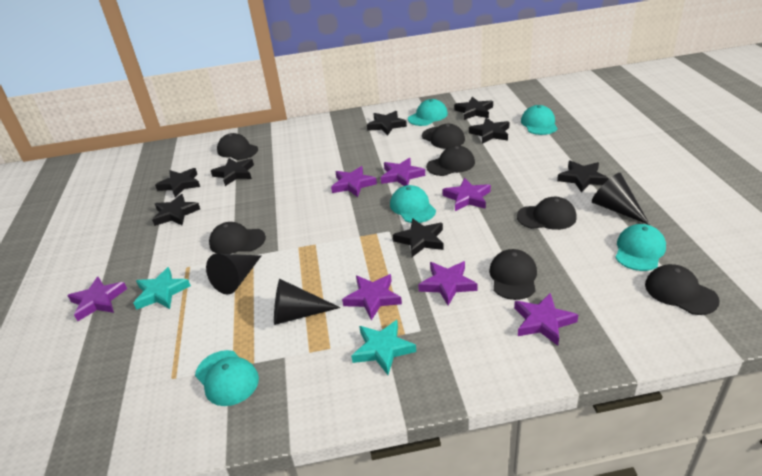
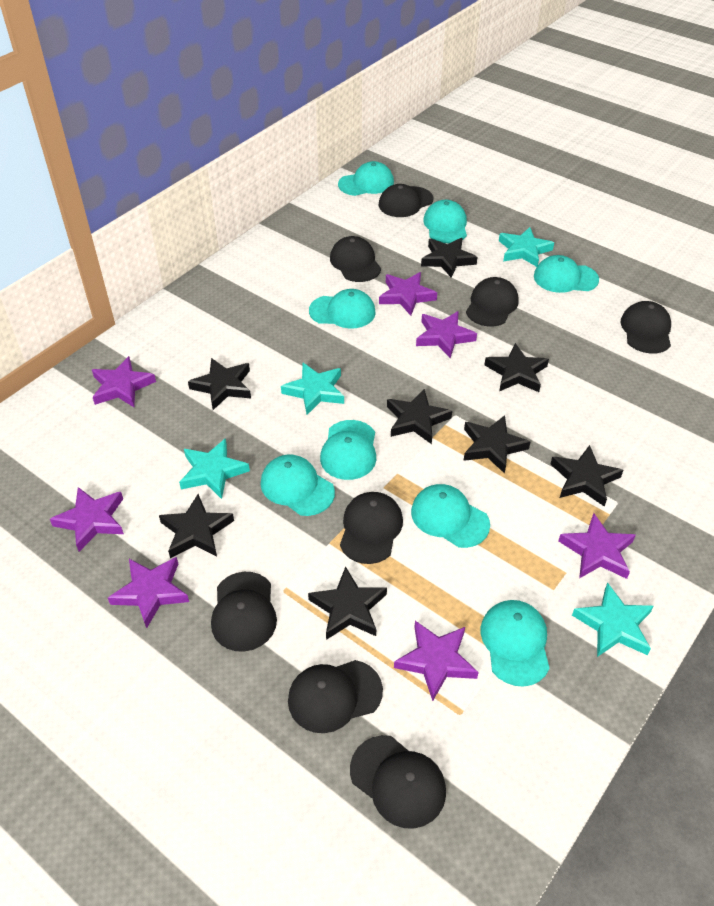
black cap: 7 -> 8
black cone: 3 -> 0
turquoise cap: 5 -> 8
turquoise star: 2 -> 4

